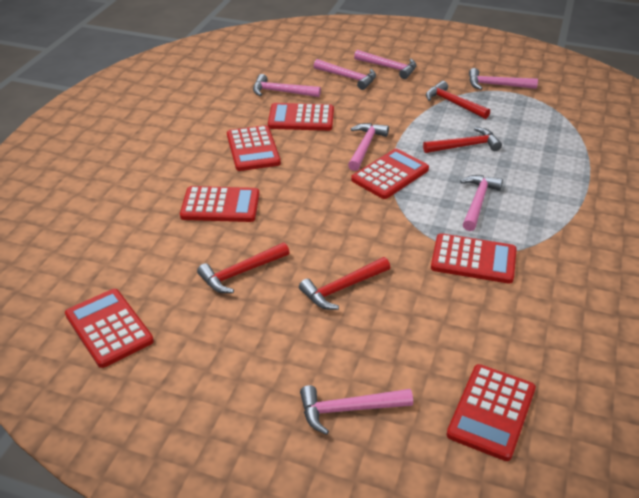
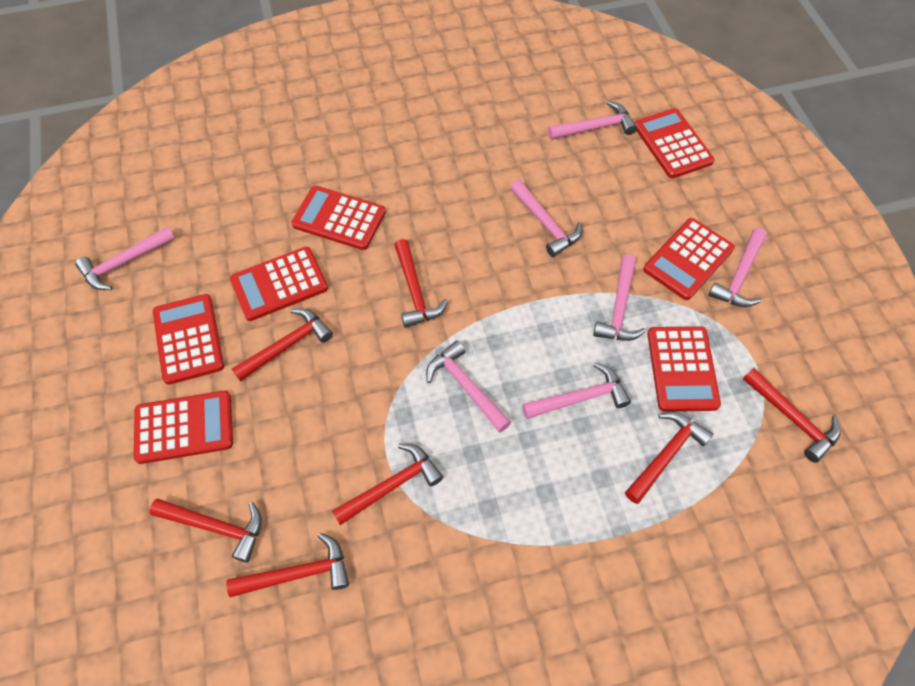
red hammer: 4 -> 7

